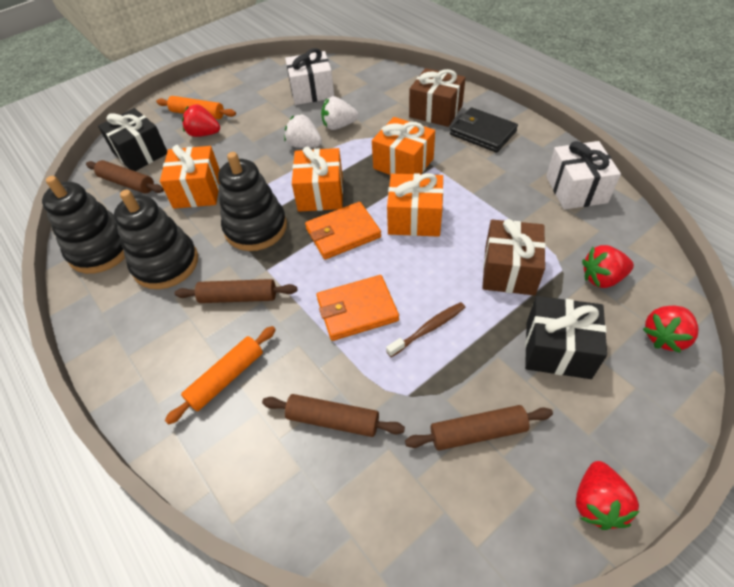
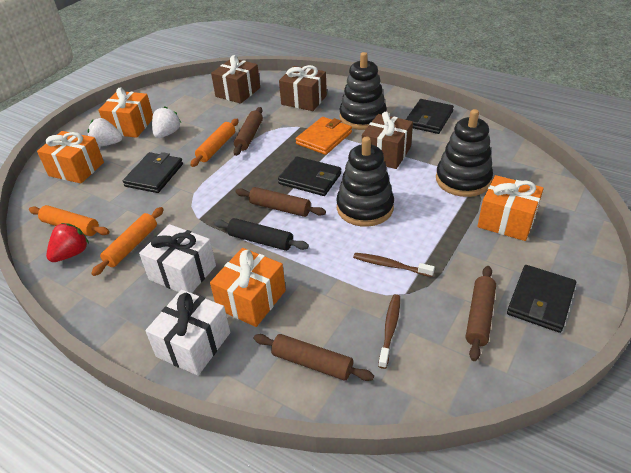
black gift: 2 -> 0
black rolling pin: 0 -> 1
black wallet: 1 -> 4
brown gift: 2 -> 3
brown toothbrush: 1 -> 2
orange rolling pin: 2 -> 3
orange wallet: 2 -> 1
red strawberry: 4 -> 1

